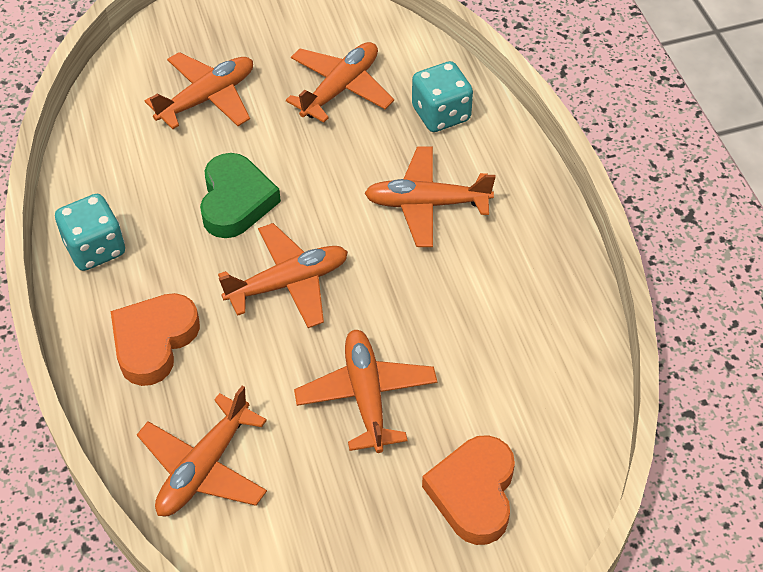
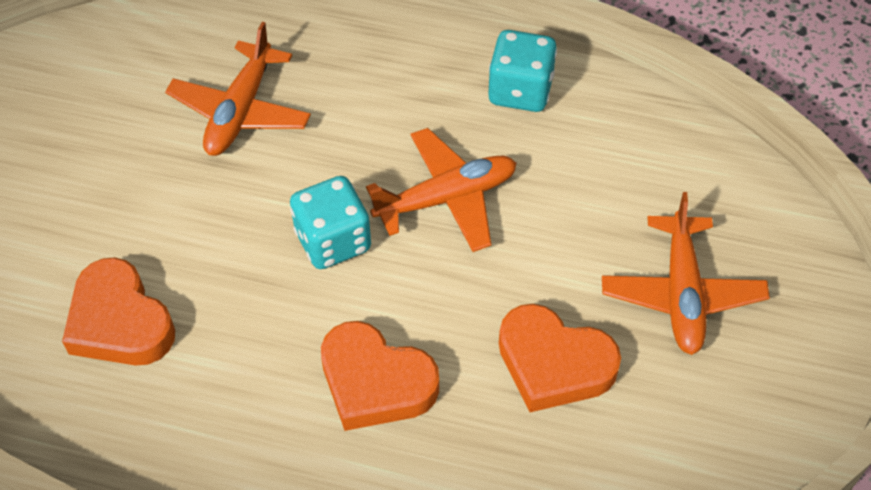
green heart: 1 -> 0
orange heart: 2 -> 3
orange plane: 6 -> 3

